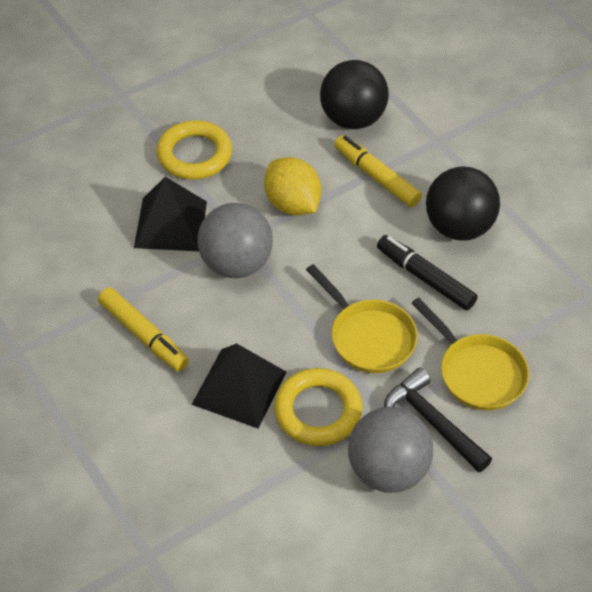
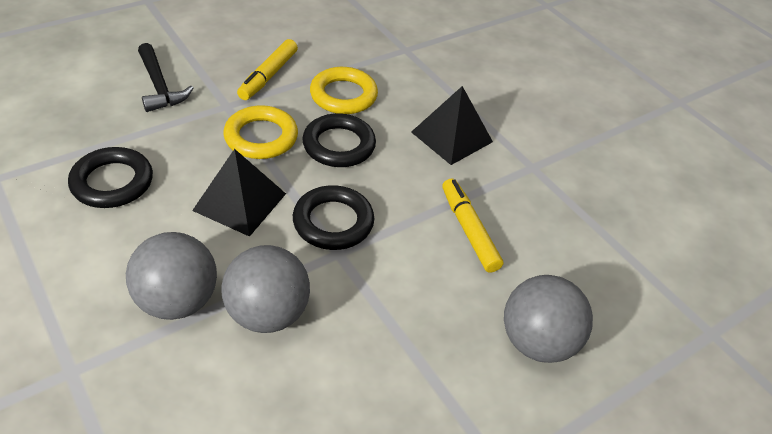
black ball: 2 -> 0
black marker: 1 -> 0
black ring: 0 -> 3
grey ball: 2 -> 3
yellow lemon: 1 -> 0
yellow pan: 2 -> 0

